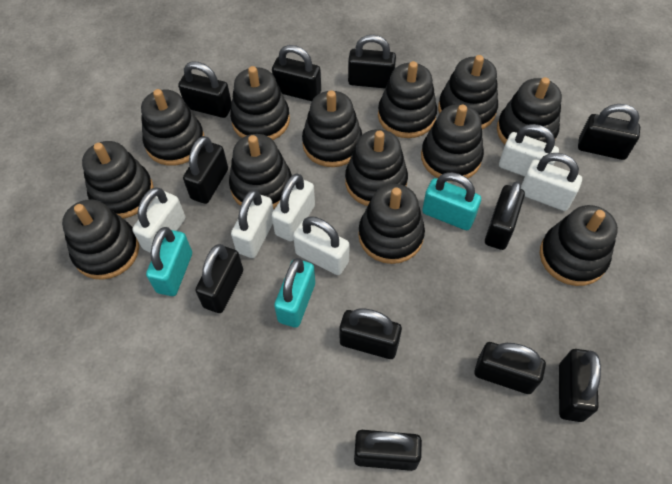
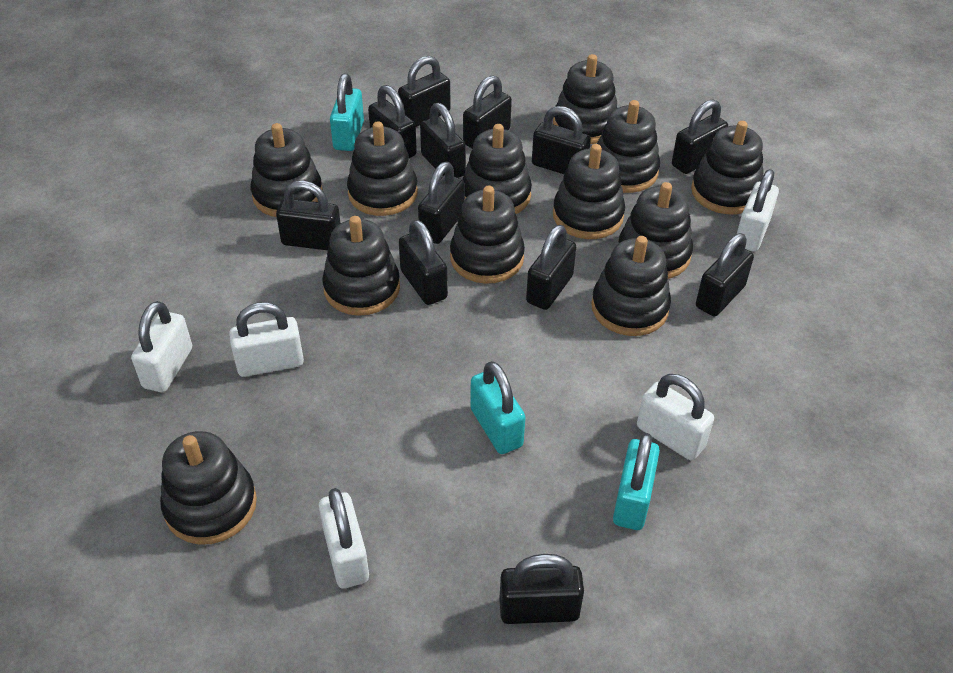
black padlock: 11 -> 12
black stacking toy: 13 -> 12
white padlock: 6 -> 5

